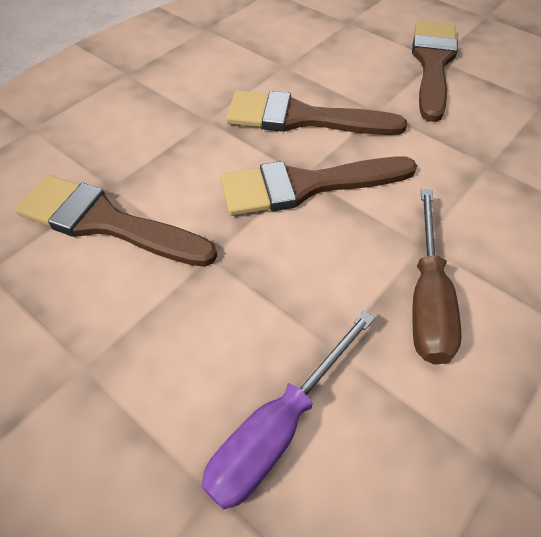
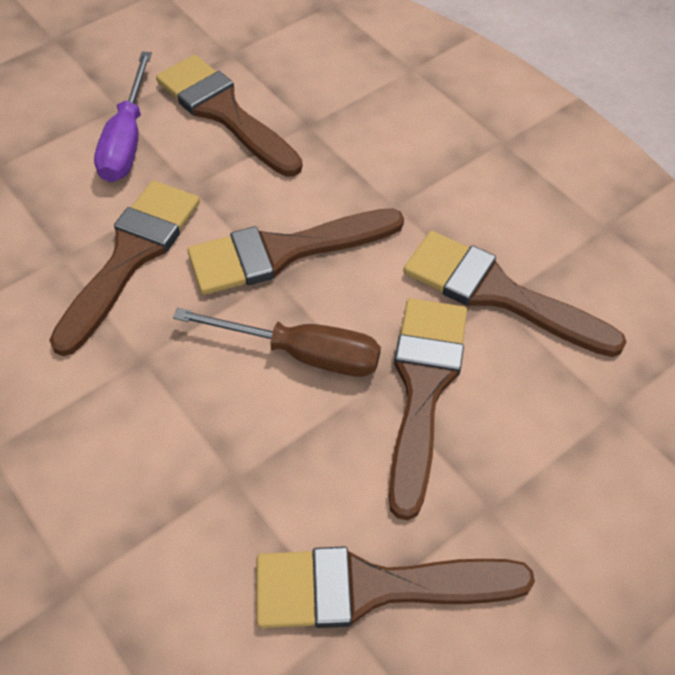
brown brush: 4 -> 6

